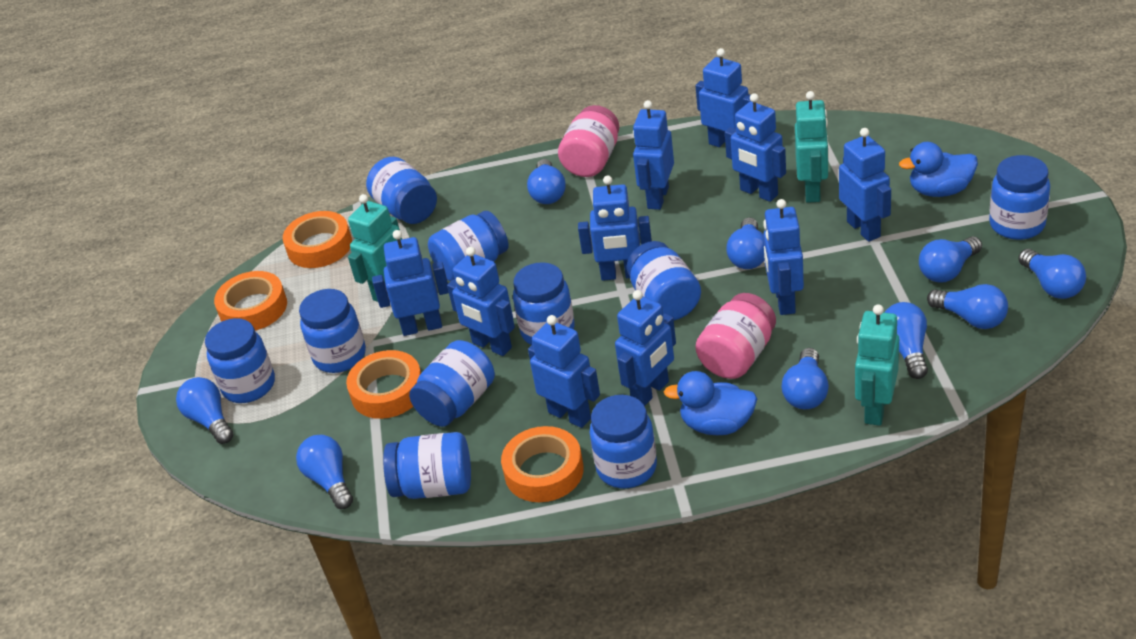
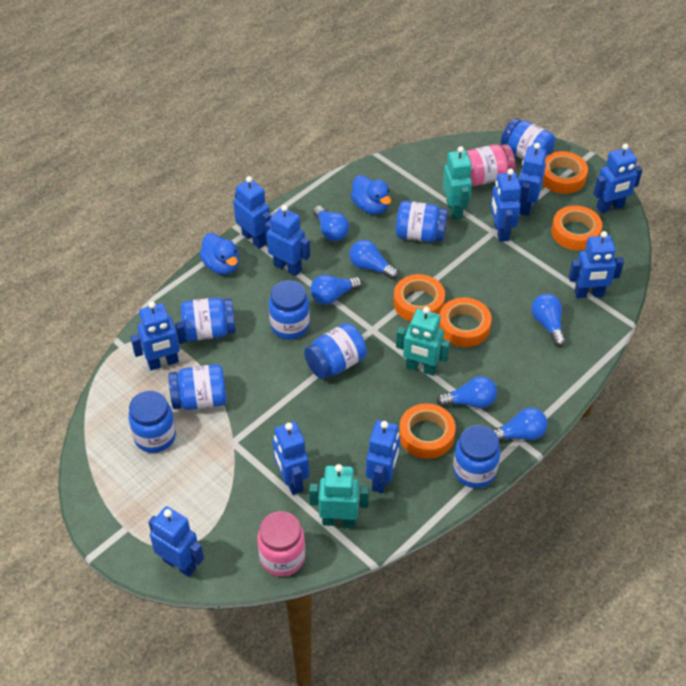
blue jar: 10 -> 8
blue light bulb: 9 -> 6
orange tape: 4 -> 5

